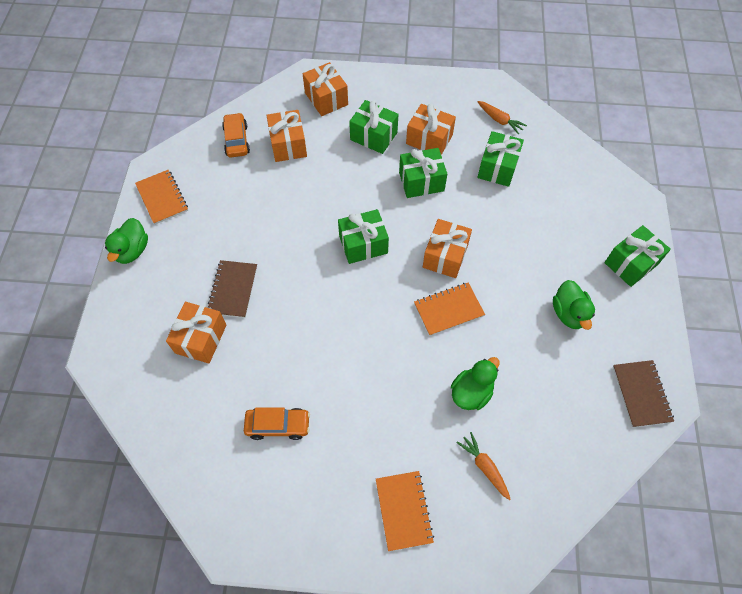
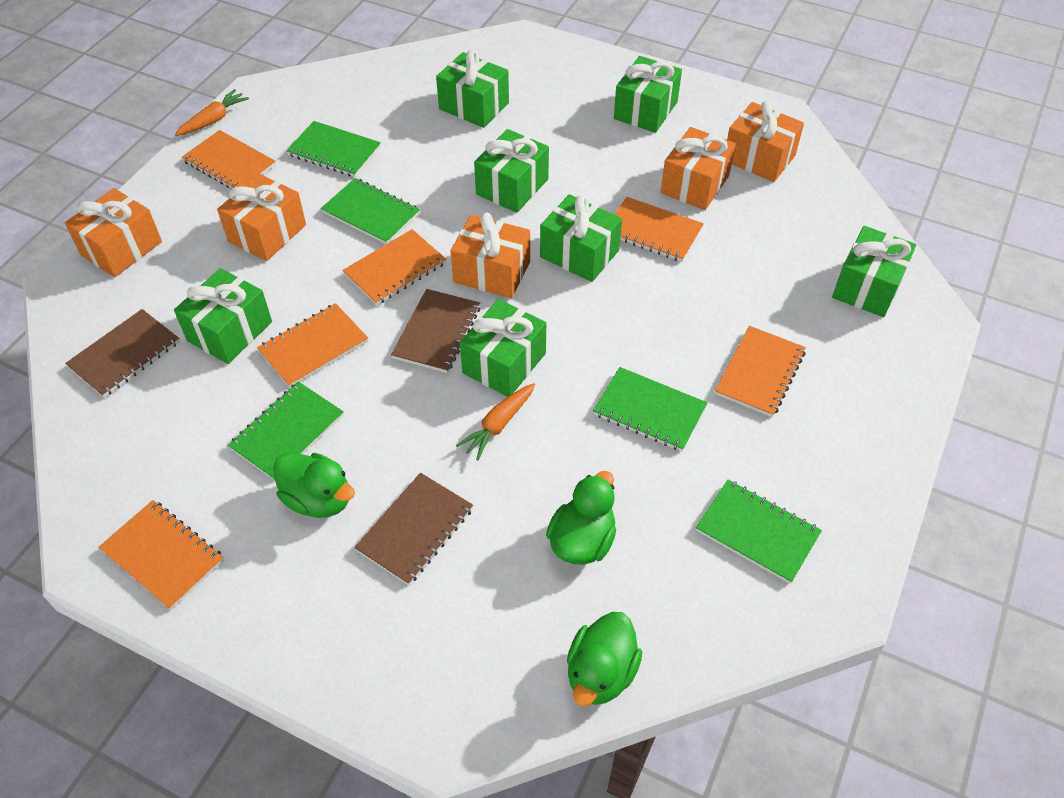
brown notebook: 2 -> 3
green gift: 5 -> 7
green notebook: 0 -> 5
orange car: 2 -> 0
orange notebook: 3 -> 6

